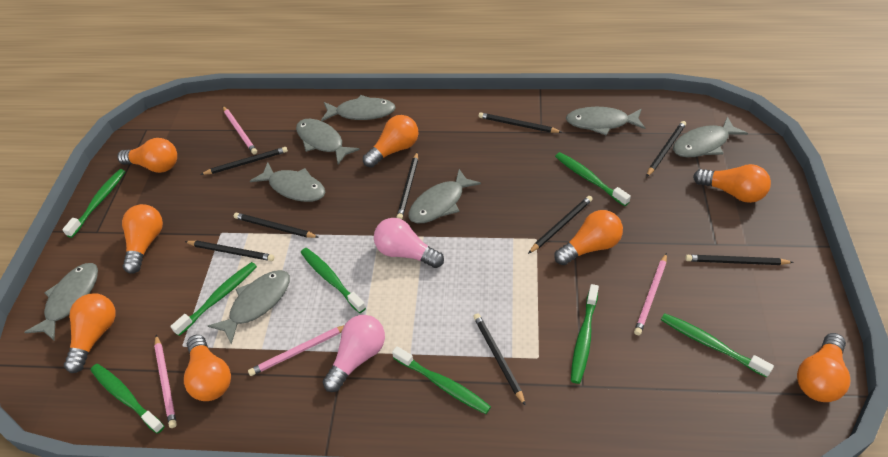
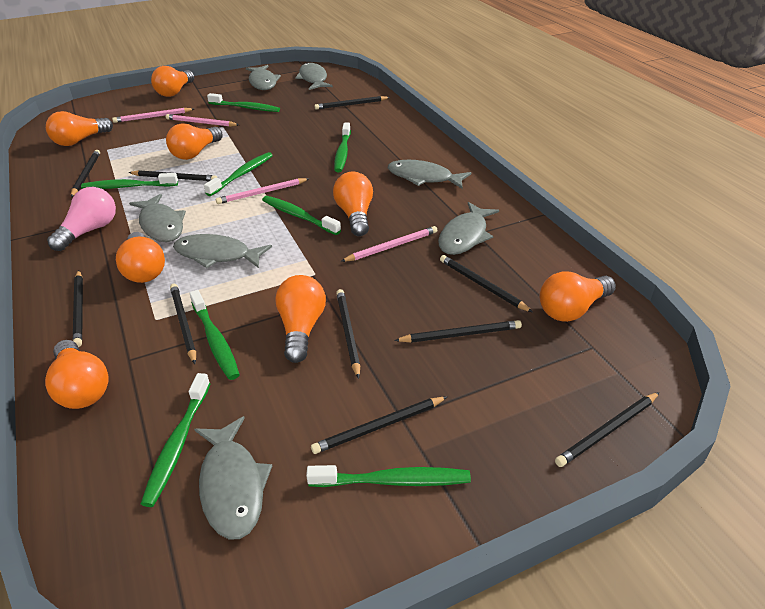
black pencil: 9 -> 10
grey fish: 8 -> 7
pink light bulb: 2 -> 1

